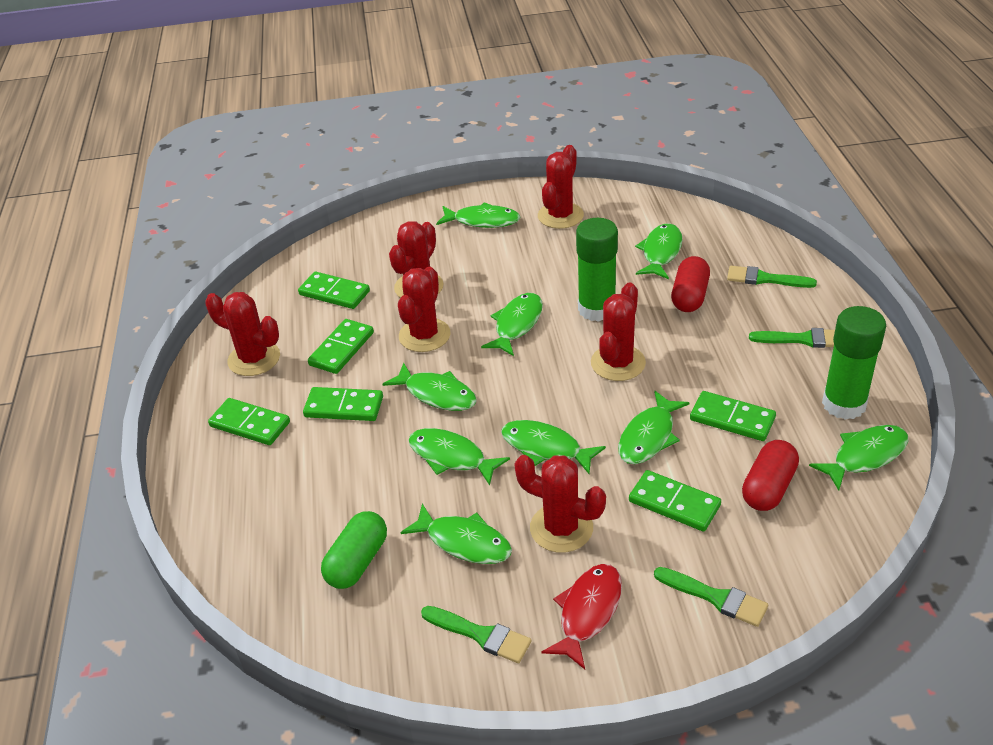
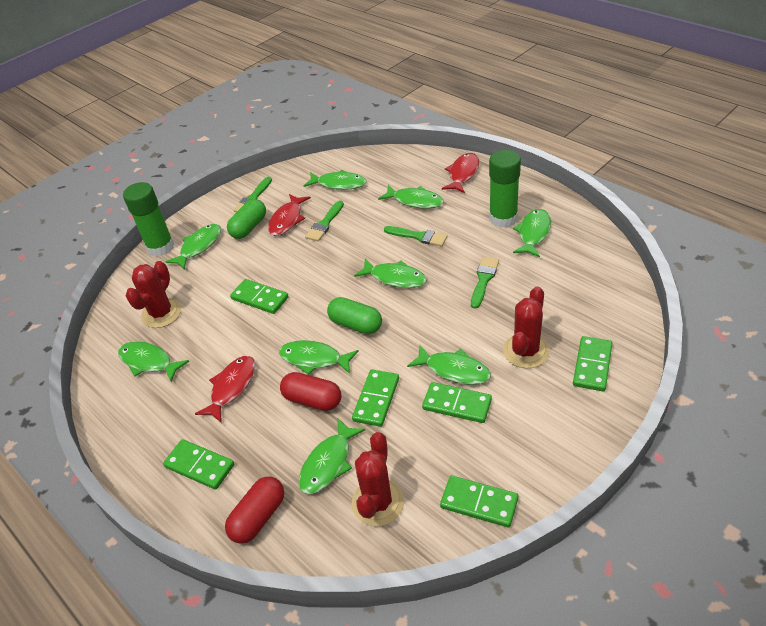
green capsule: 1 -> 2
red cactus: 6 -> 3
red fish: 1 -> 3

